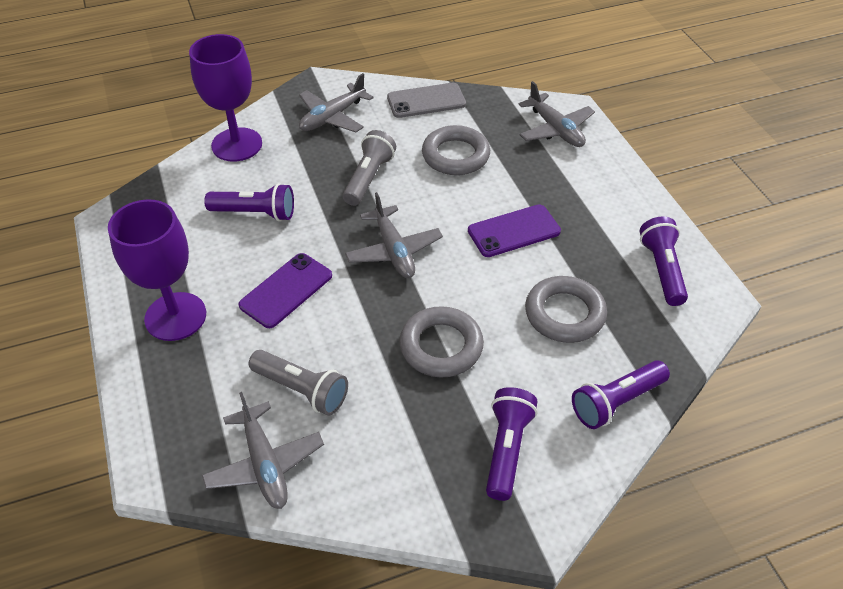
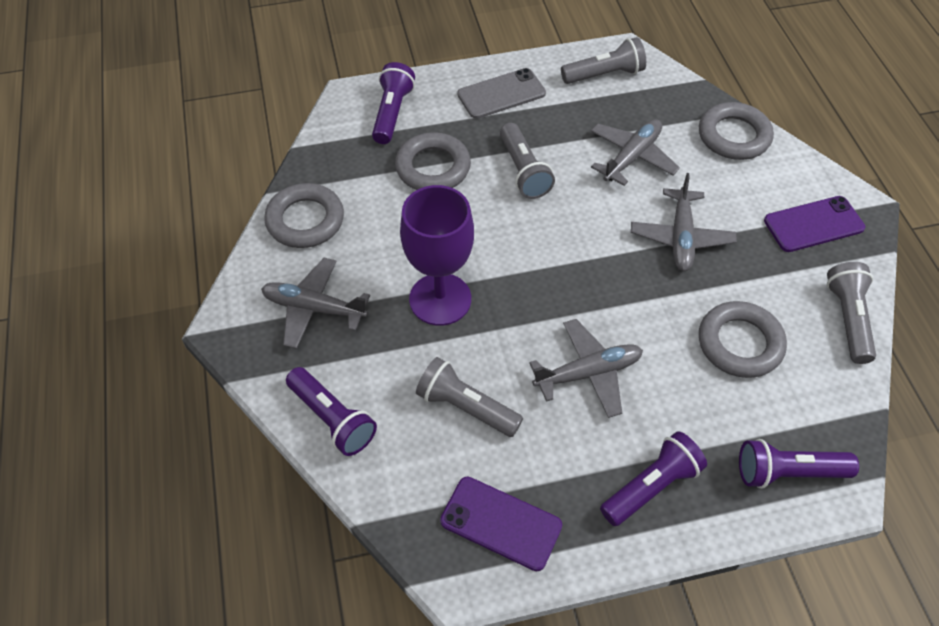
grey flashlight: 2 -> 4
grey ring: 3 -> 4
purple goblet: 2 -> 1

